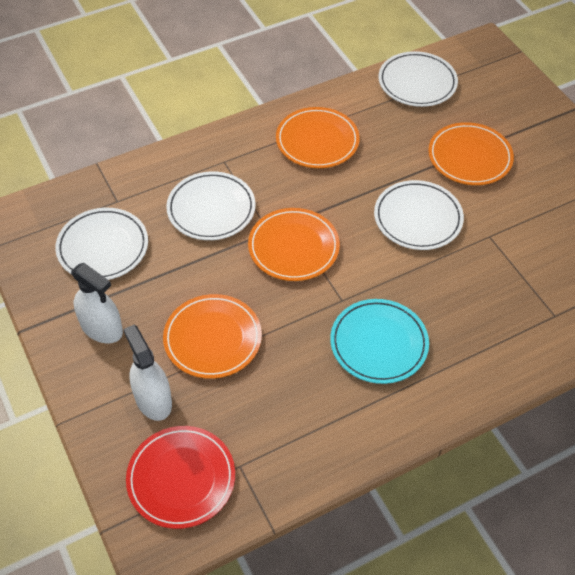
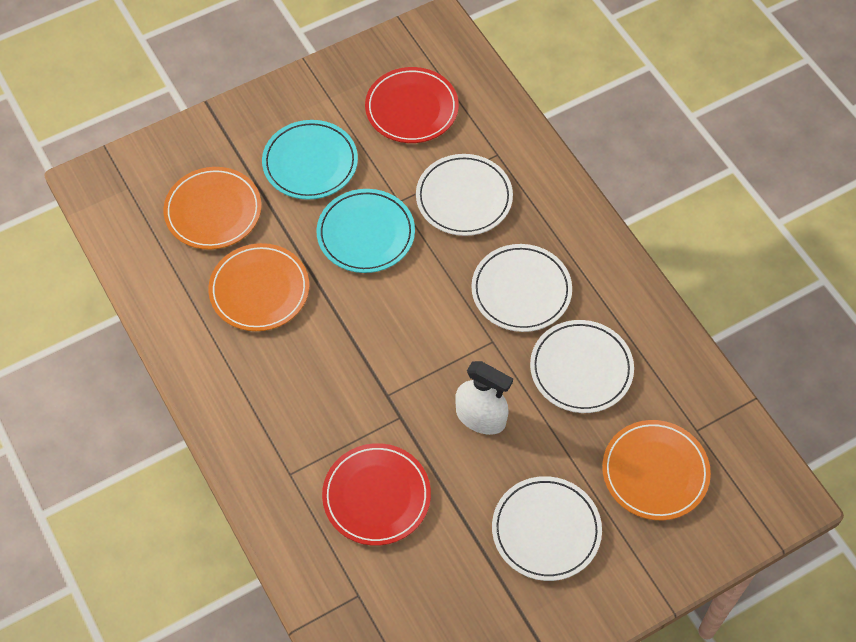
orange plate: 4 -> 3
red plate: 1 -> 2
turquoise plate: 1 -> 2
white spray bottle: 2 -> 1

